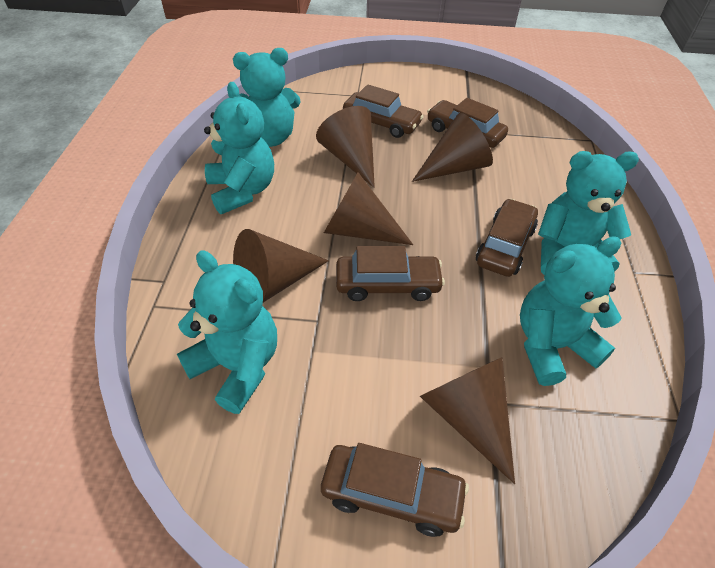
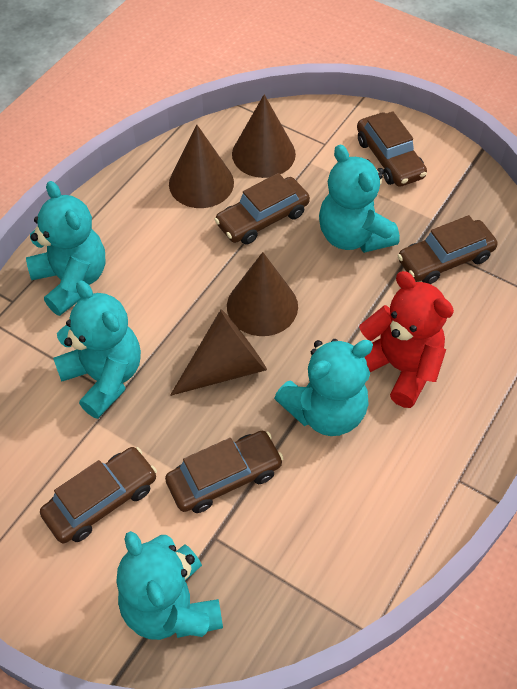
brown cone: 5 -> 4
red teddy bear: 0 -> 1

